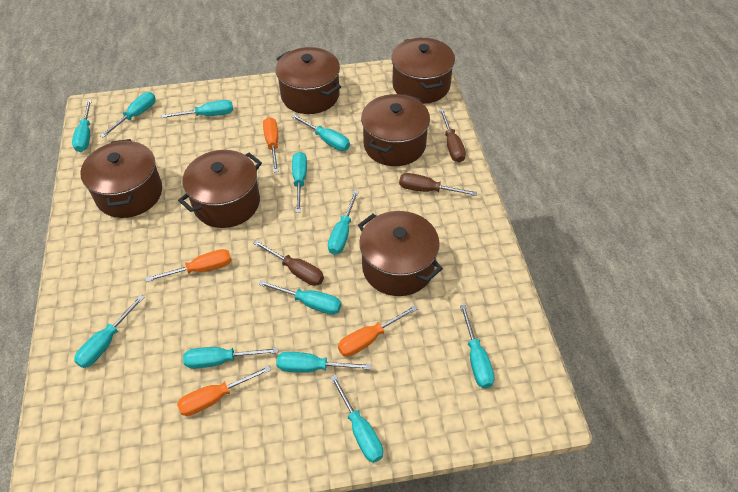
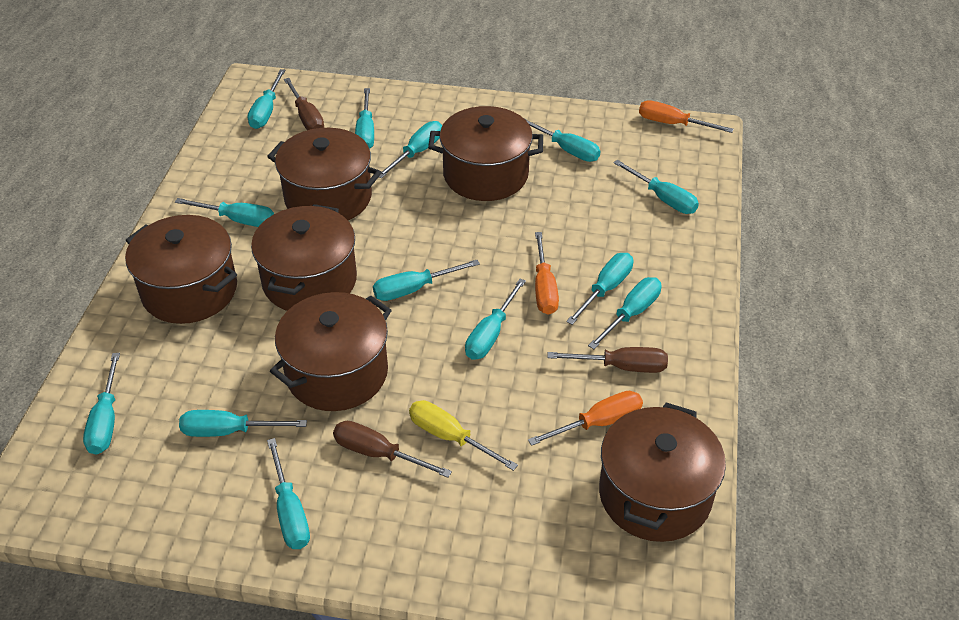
orange screwdriver: 4 -> 3
turquoise screwdriver: 12 -> 13
yellow screwdriver: 0 -> 1

